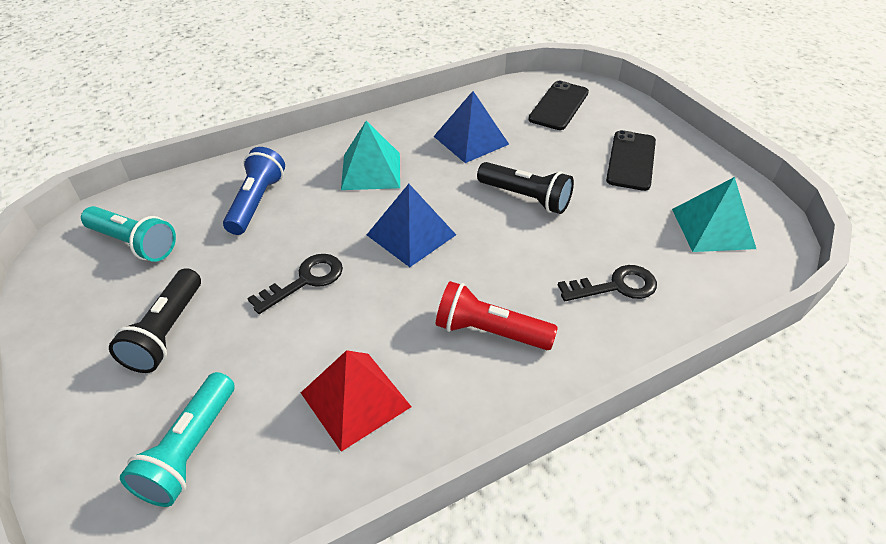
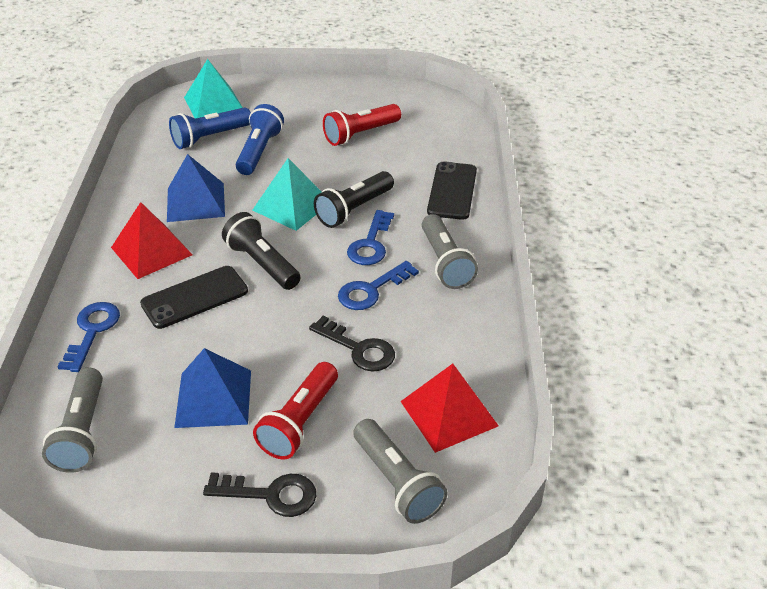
blue flashlight: 1 -> 2
blue key: 0 -> 3
grey flashlight: 0 -> 3
red flashlight: 1 -> 2
red pyramid: 1 -> 2
turquoise flashlight: 2 -> 0

